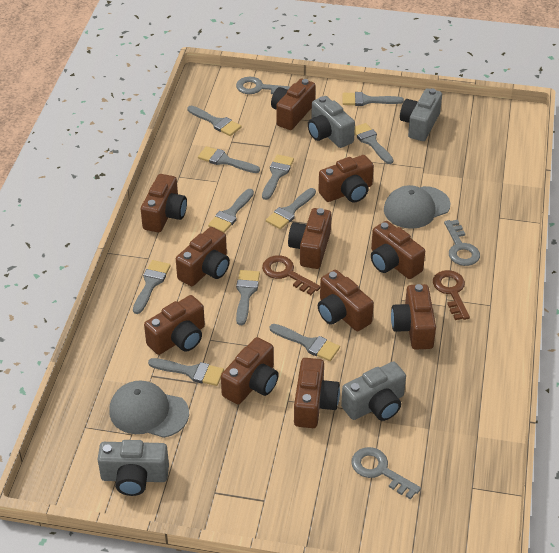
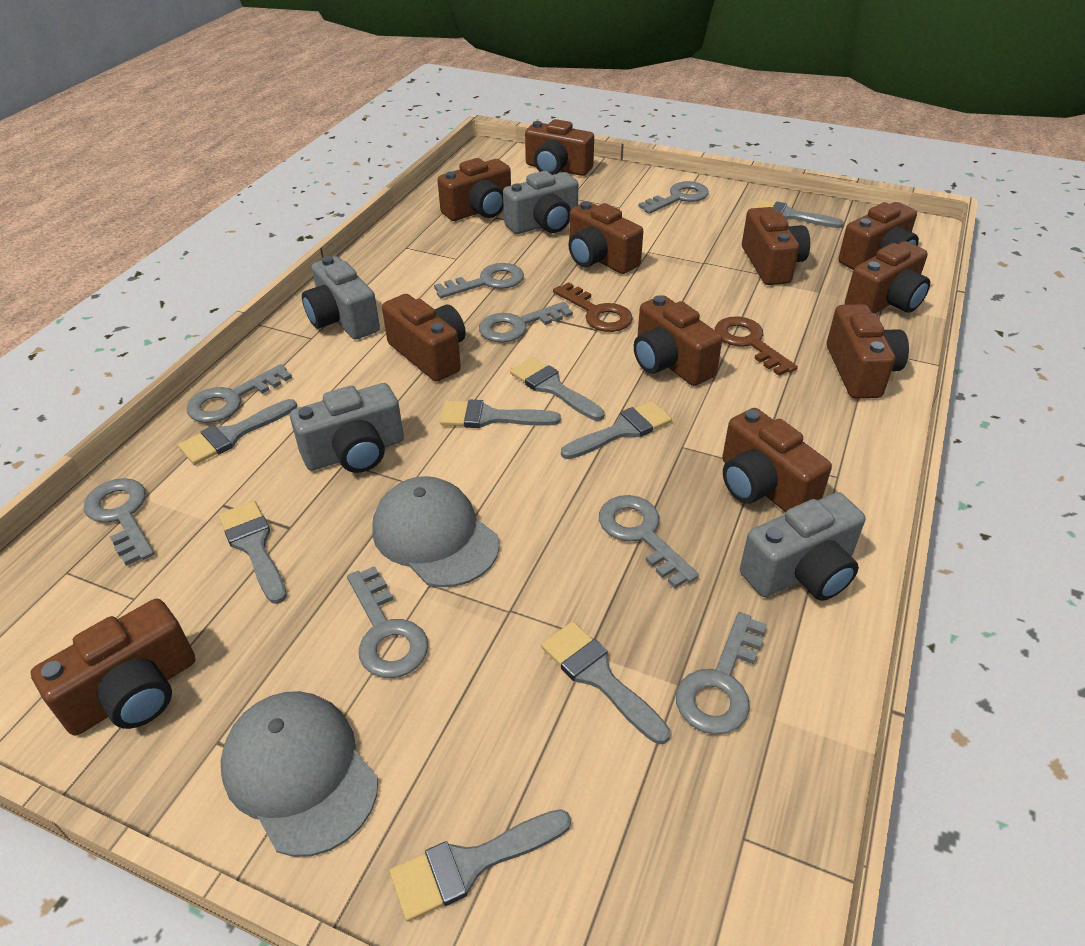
grey brush: 11 -> 8
grey key: 3 -> 8

